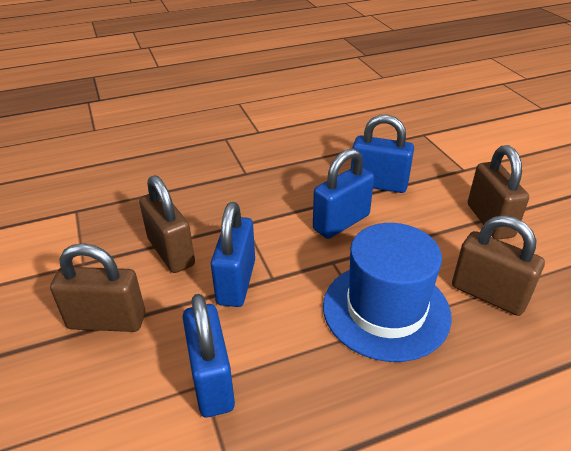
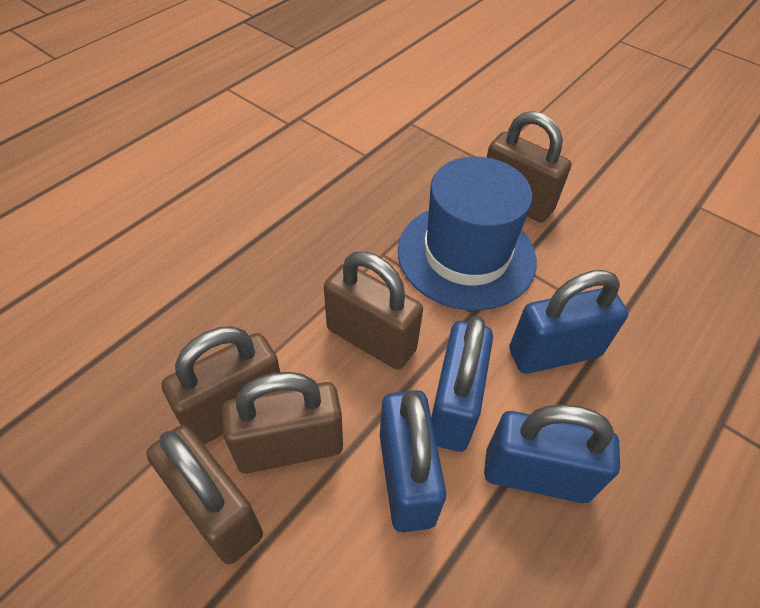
brown padlock: 4 -> 5

